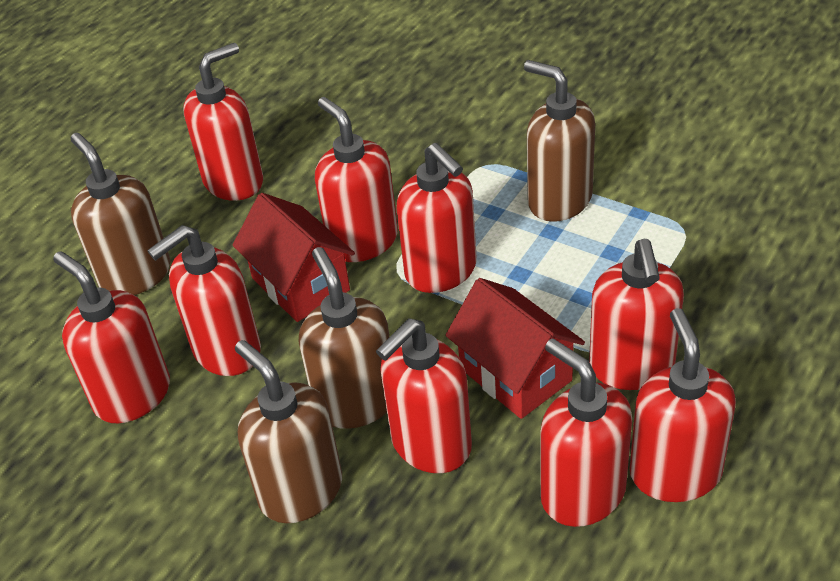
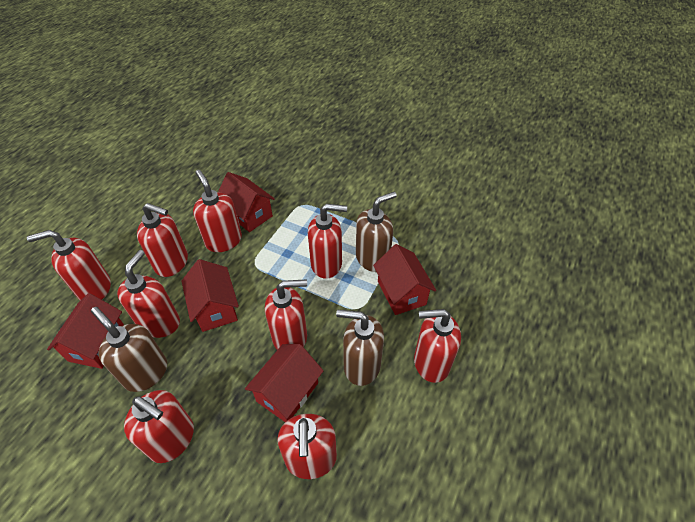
brown soap dispenser: 4 -> 3
red house: 2 -> 5

